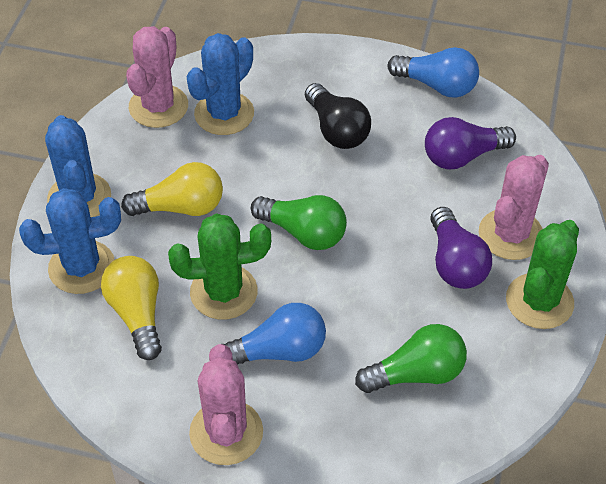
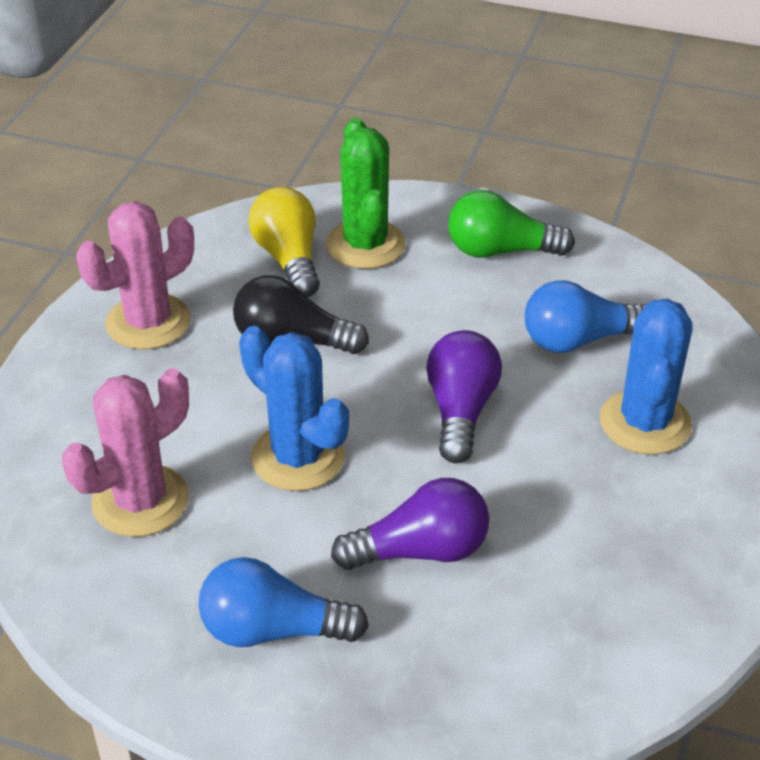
blue cactus: 3 -> 2
green cactus: 2 -> 1
green light bulb: 2 -> 1
pink cactus: 3 -> 2
yellow light bulb: 2 -> 1

